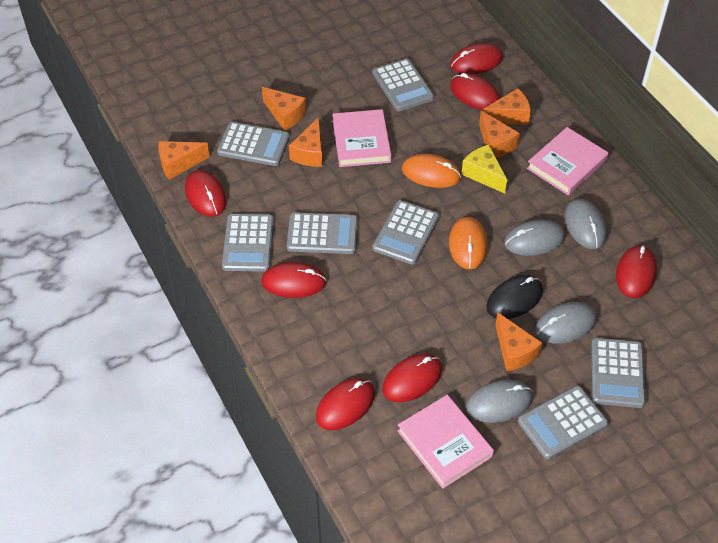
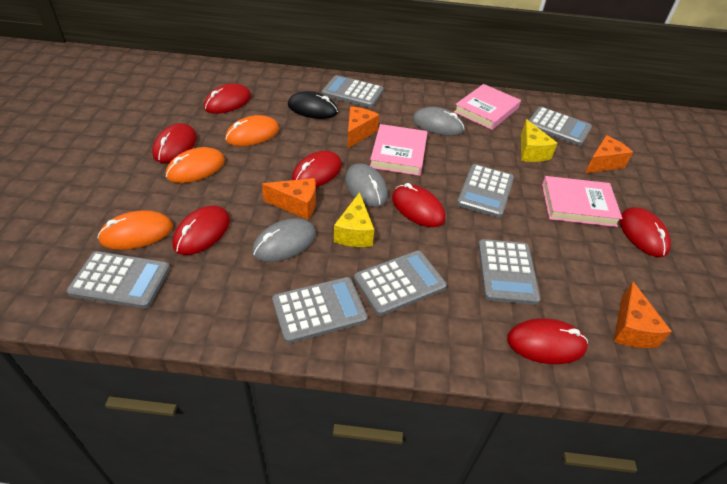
grey mouse: 4 -> 3
orange cheese: 6 -> 4
orange mouse: 2 -> 3
yellow cheese: 1 -> 2

